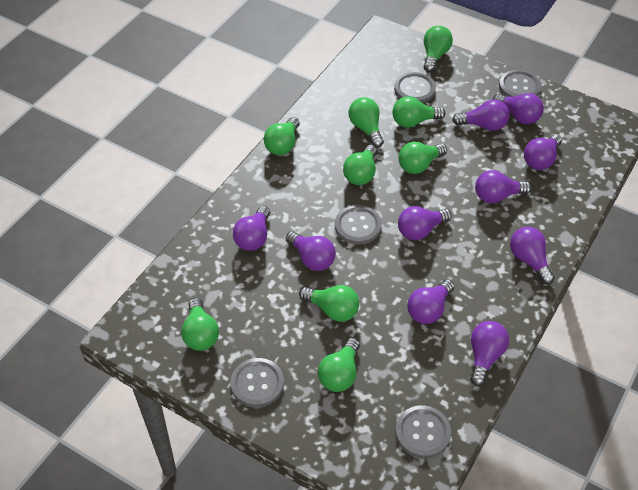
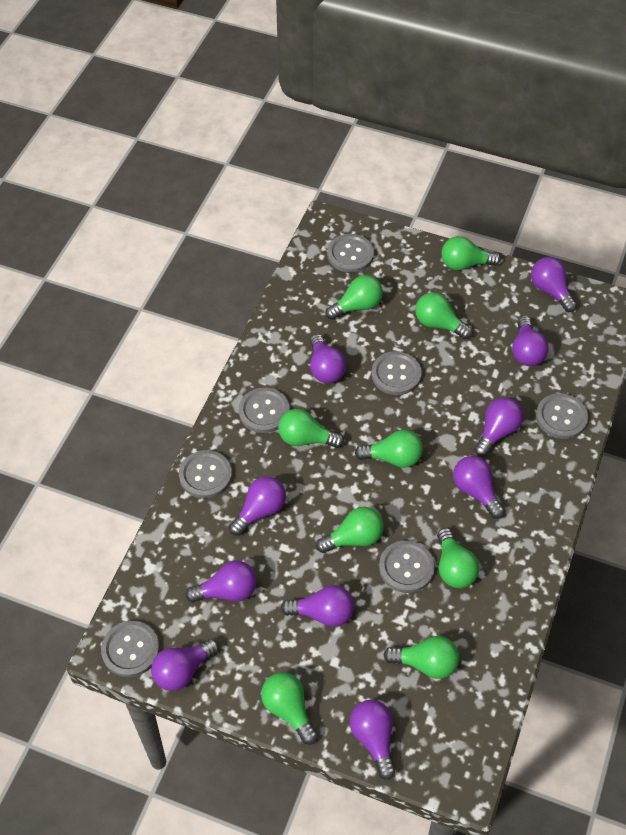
grey button: 5 -> 7

